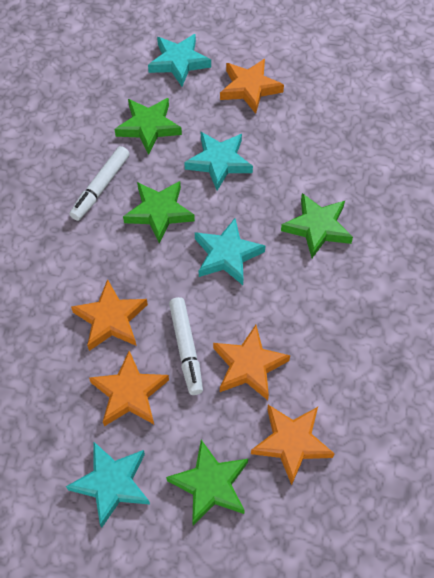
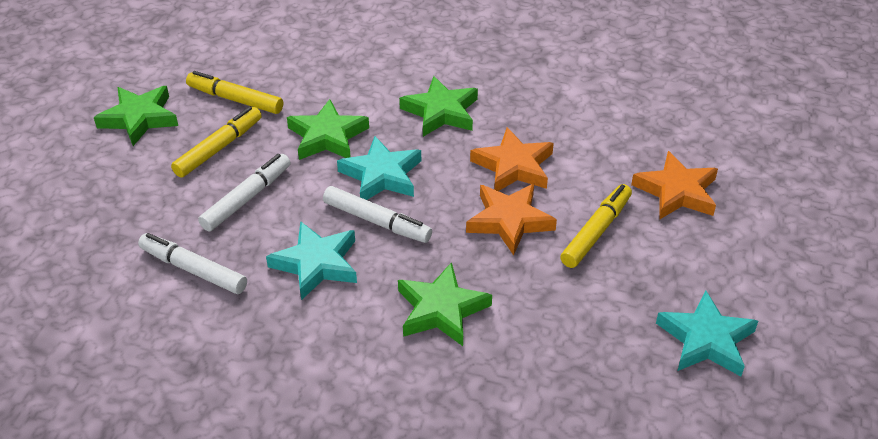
orange star: 5 -> 3
turquoise star: 4 -> 3
white marker: 2 -> 3
yellow marker: 0 -> 3

